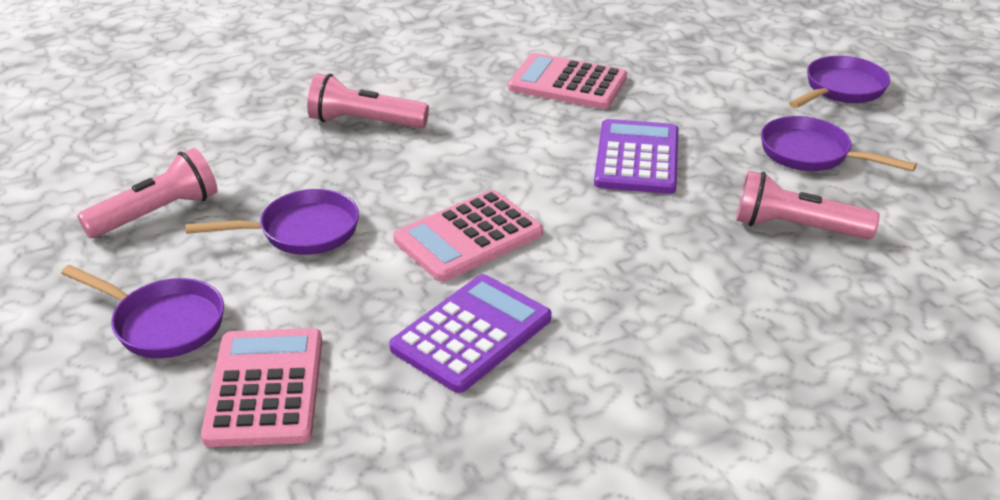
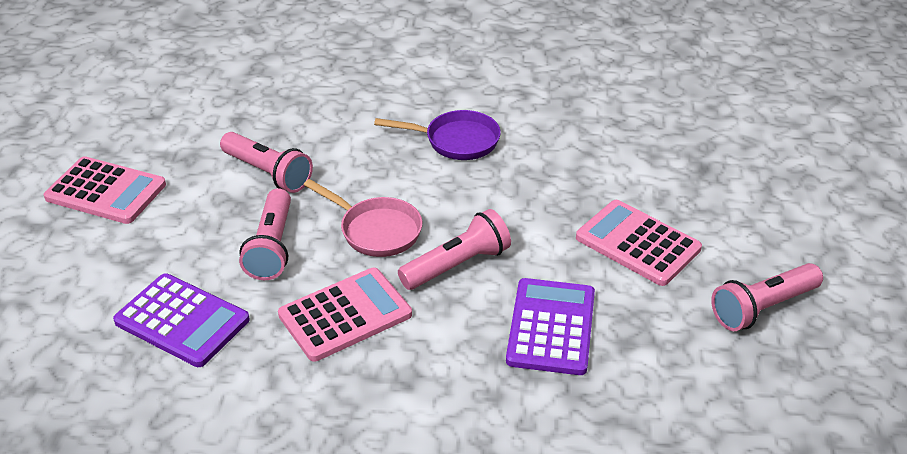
pink flashlight: 3 -> 4
pink pan: 0 -> 1
purple pan: 4 -> 1

